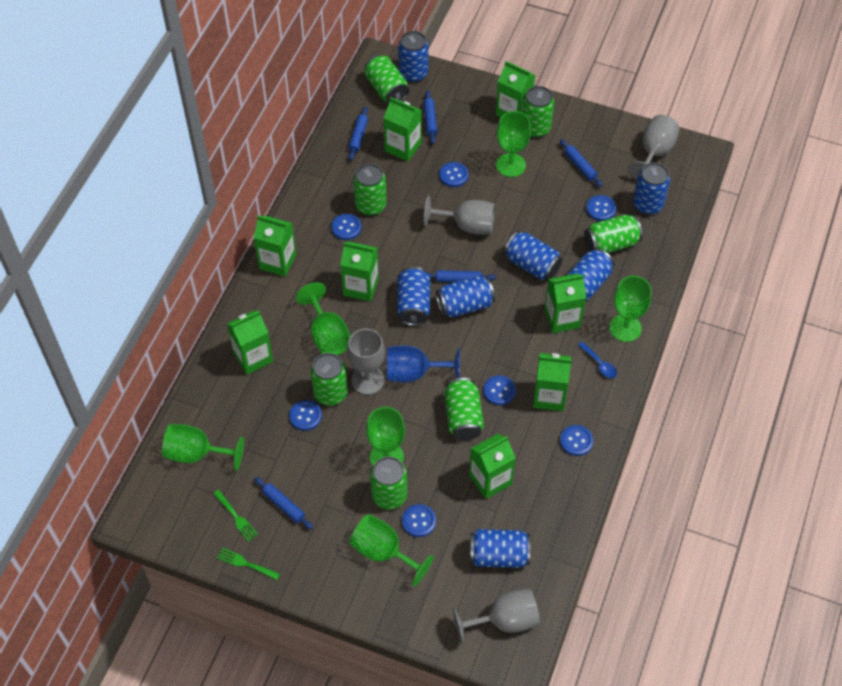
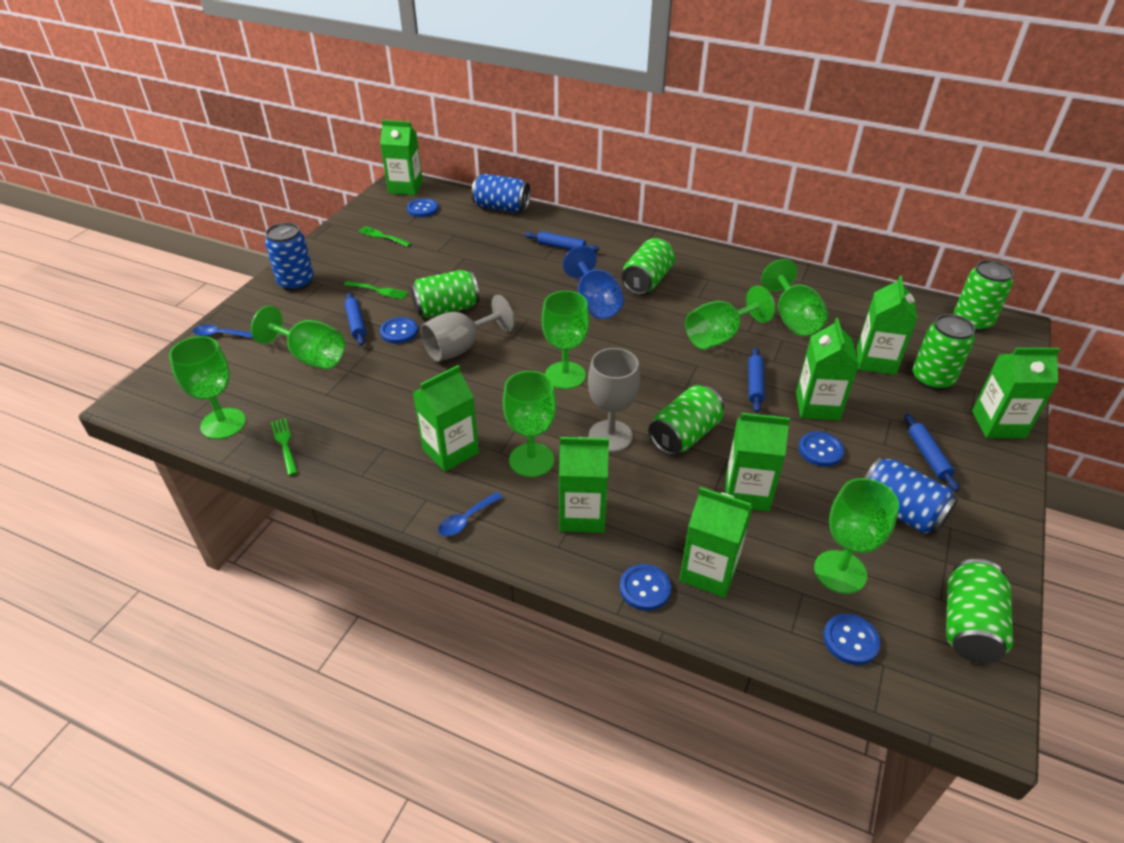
blue button: 7 -> 5
blue can: 7 -> 3
blue rolling pin: 5 -> 4
blue spoon: 1 -> 2
green can: 7 -> 6
green fork: 2 -> 3
green goblet: 6 -> 7
grey goblet: 4 -> 2

